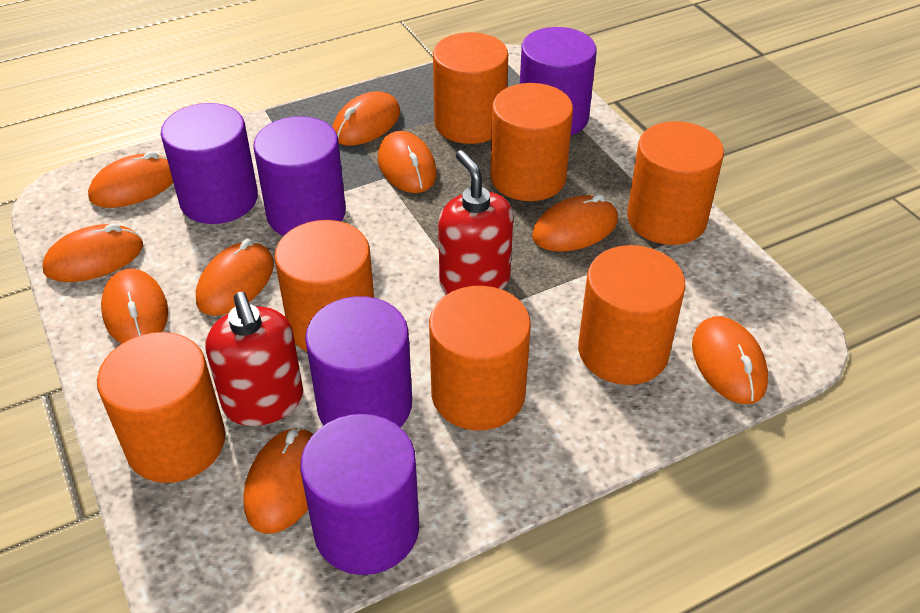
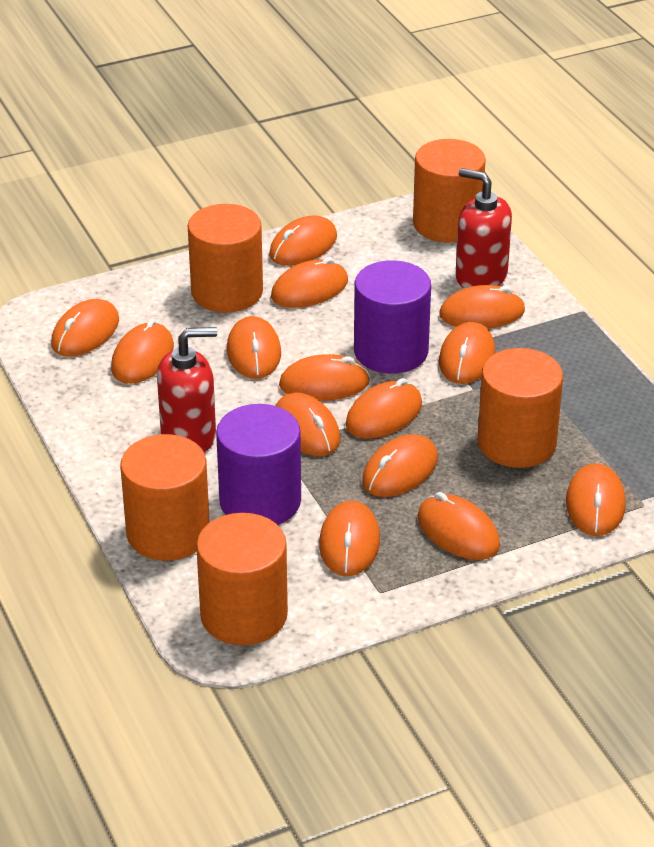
orange cylinder: 7 -> 5
orange mouse: 9 -> 14
purple cylinder: 5 -> 2

